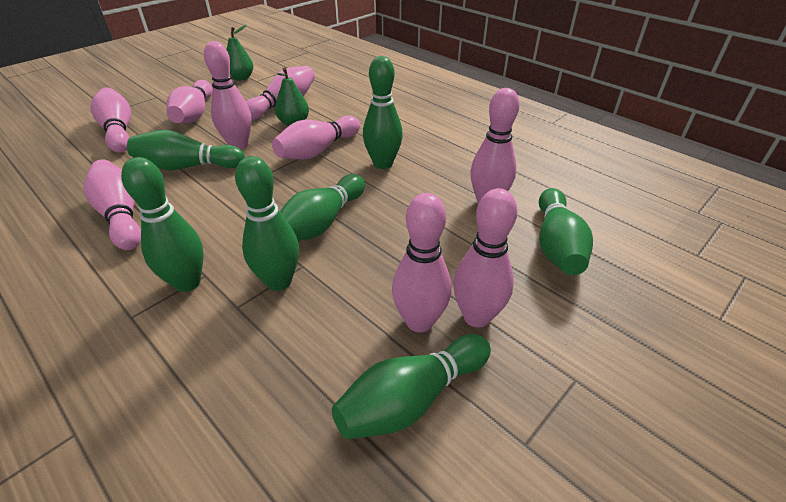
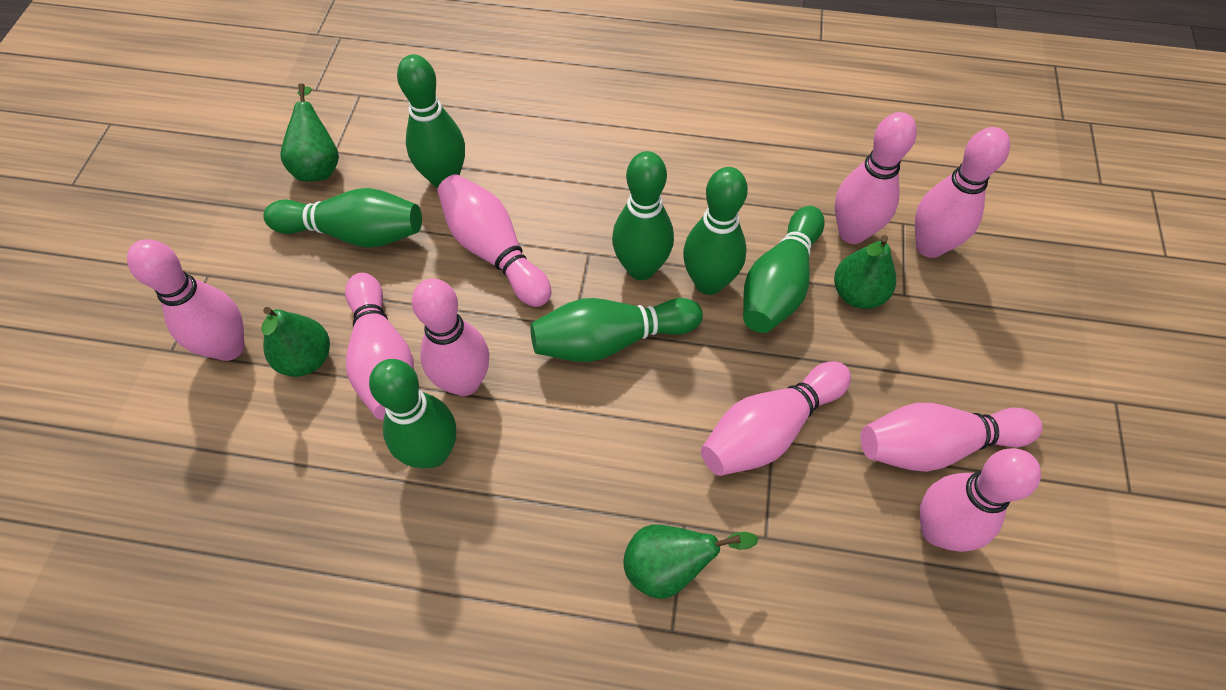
green pear: 2 -> 4

